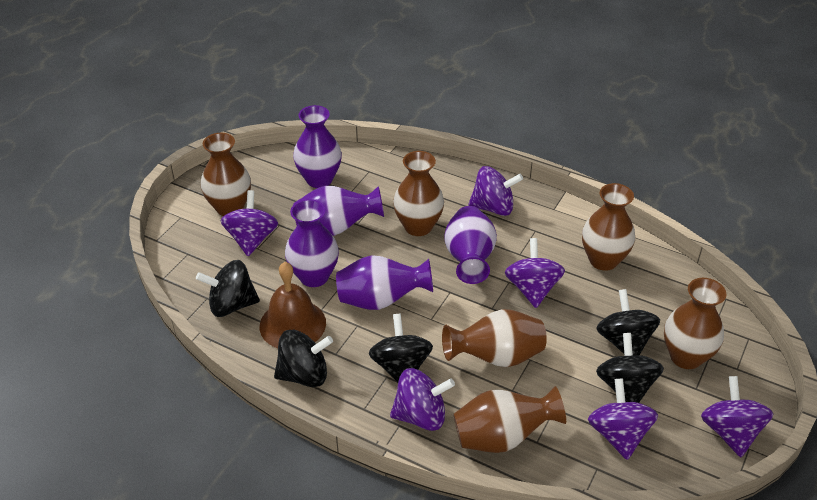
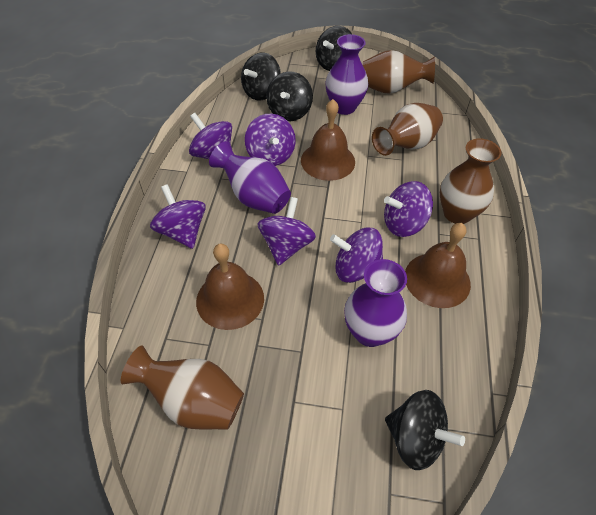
black spinning top: 5 -> 4
brown bell: 1 -> 3
brown vase: 6 -> 4
purple vase: 5 -> 3

